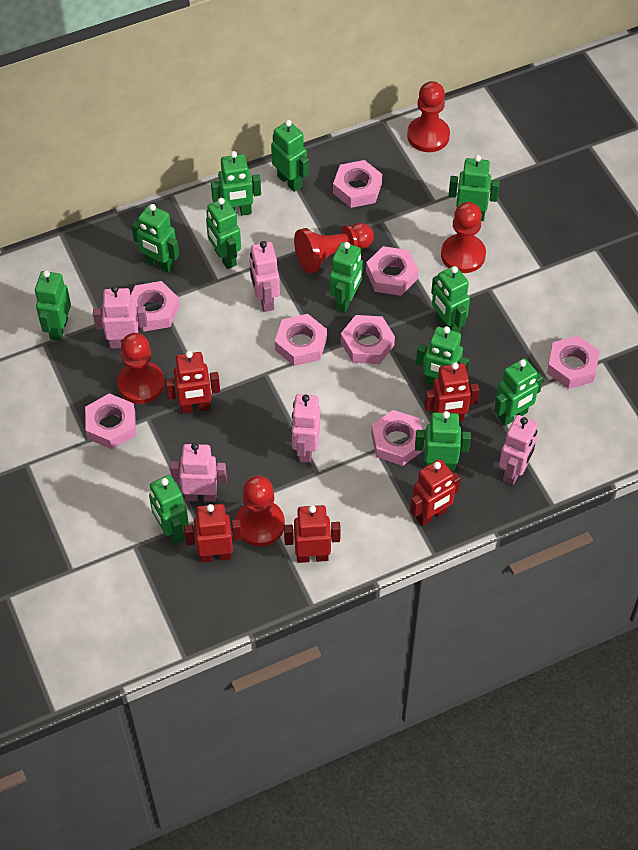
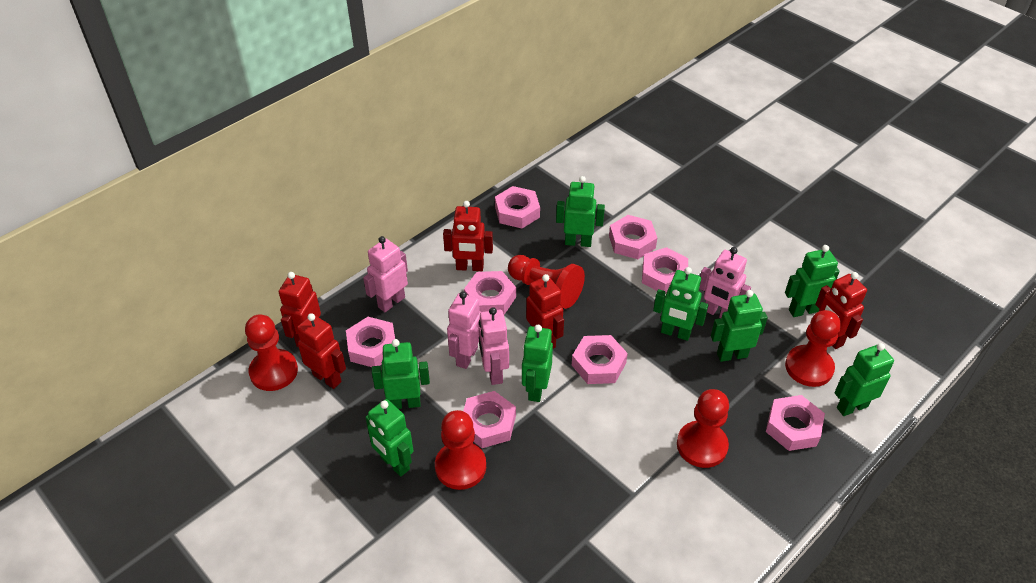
green robot: 12 -> 8
pink robot: 5 -> 4

